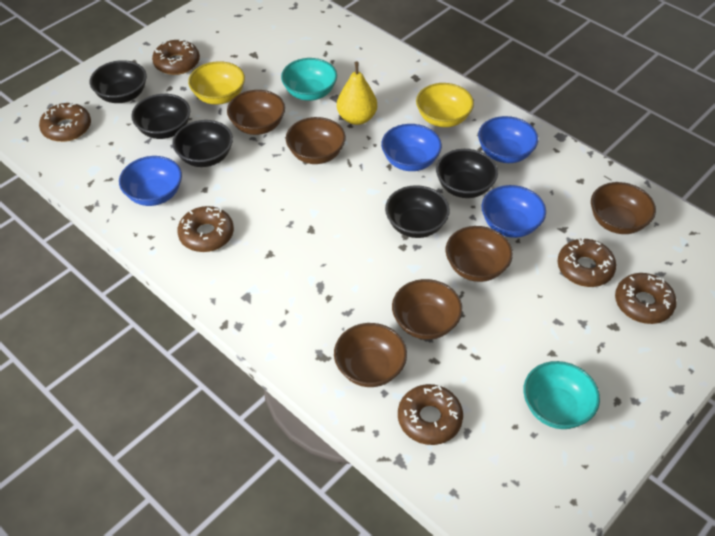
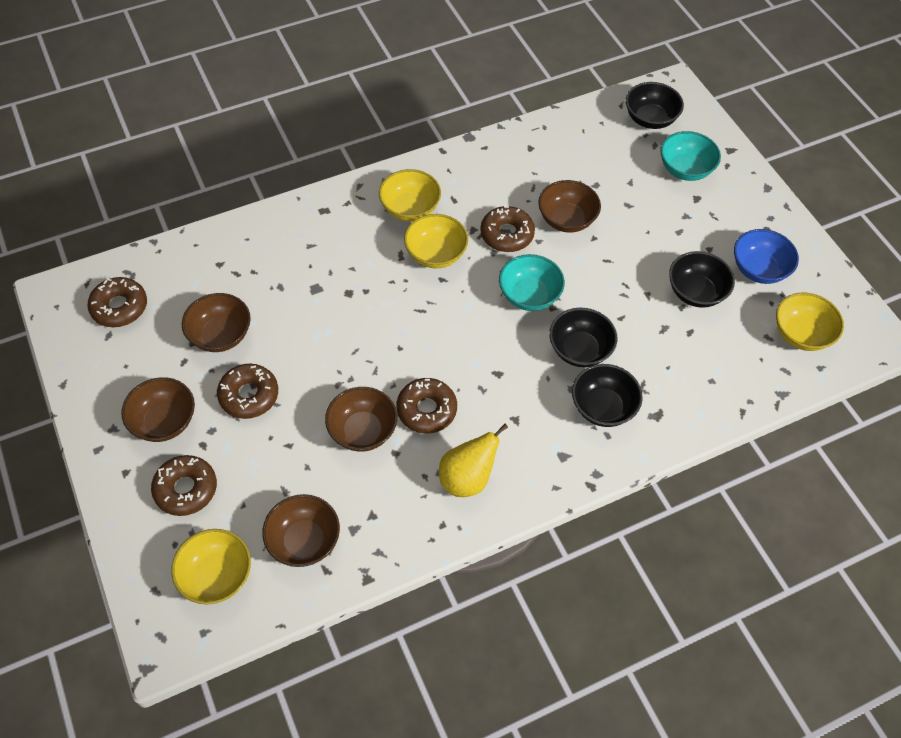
black bowl: 5 -> 4
blue bowl: 4 -> 1
brown bowl: 6 -> 5
brown donut: 6 -> 5
yellow bowl: 2 -> 4

